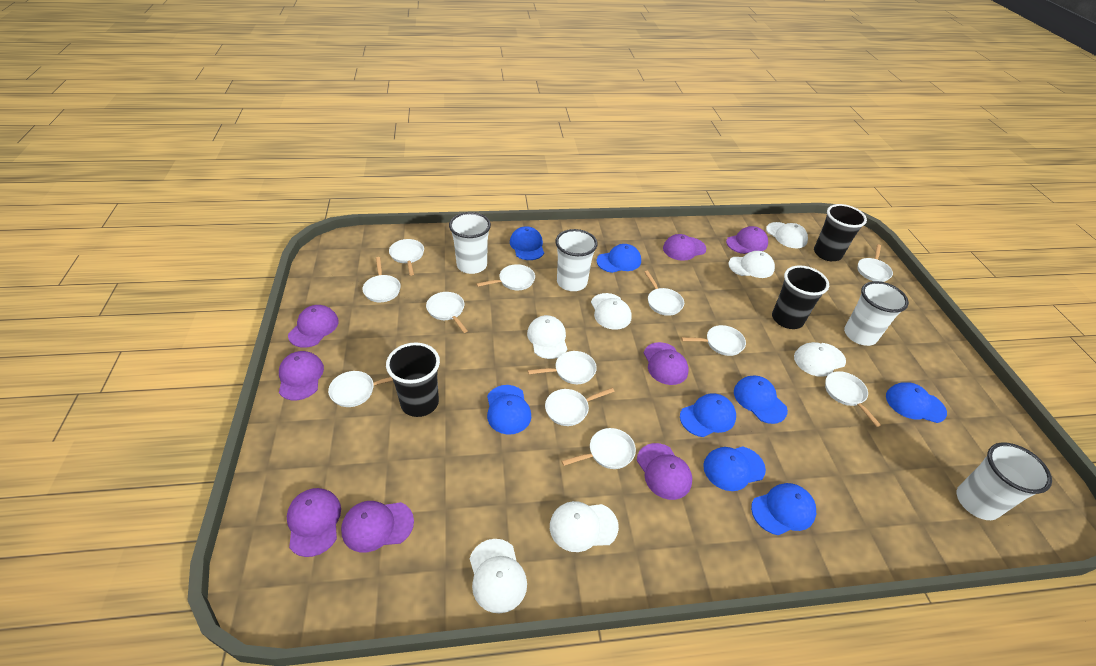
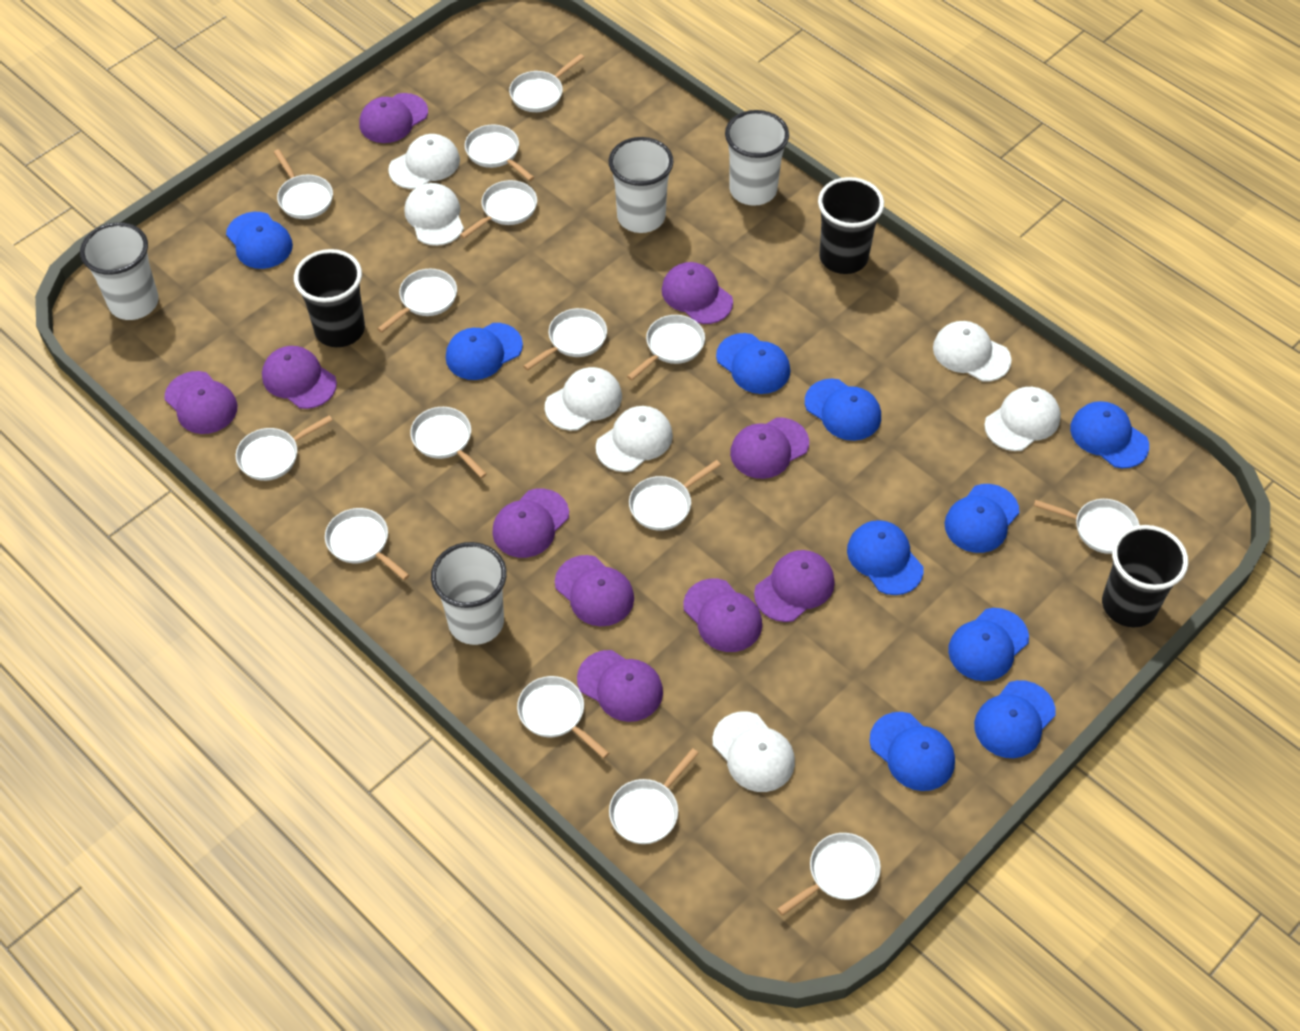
blue cap: 8 -> 10
purple cap: 8 -> 10
white pan: 12 -> 15

